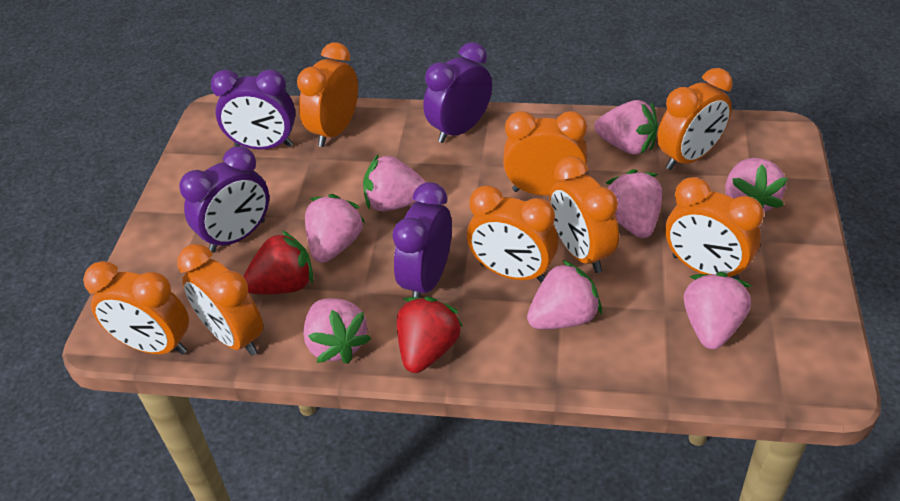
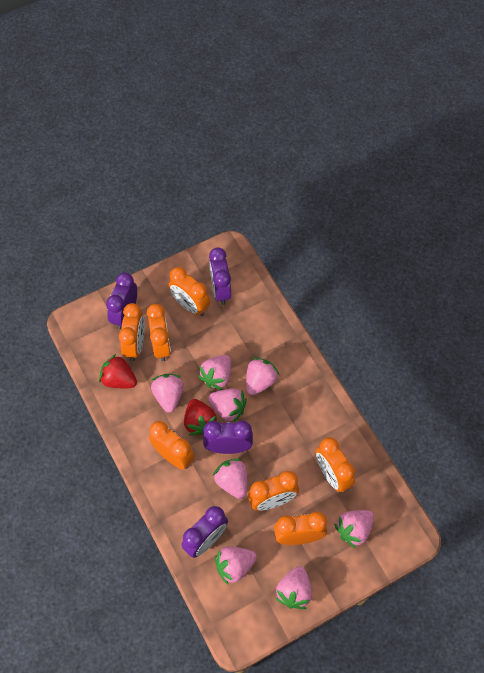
orange clock: 8 -> 7

